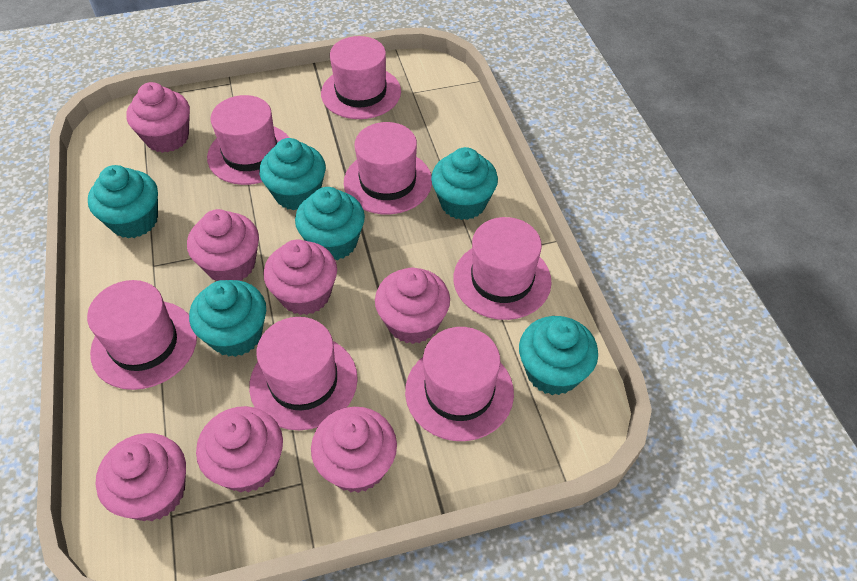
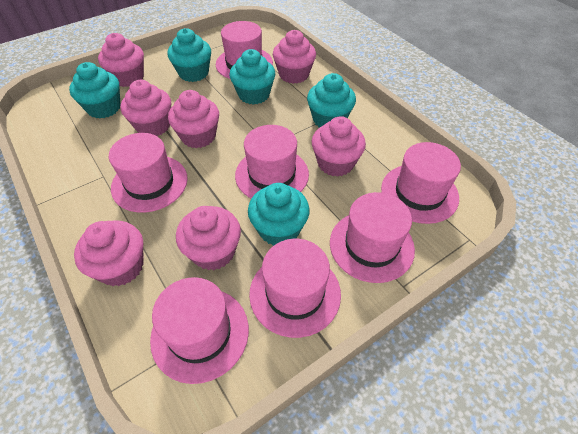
turquoise cupcake: 6 -> 5

